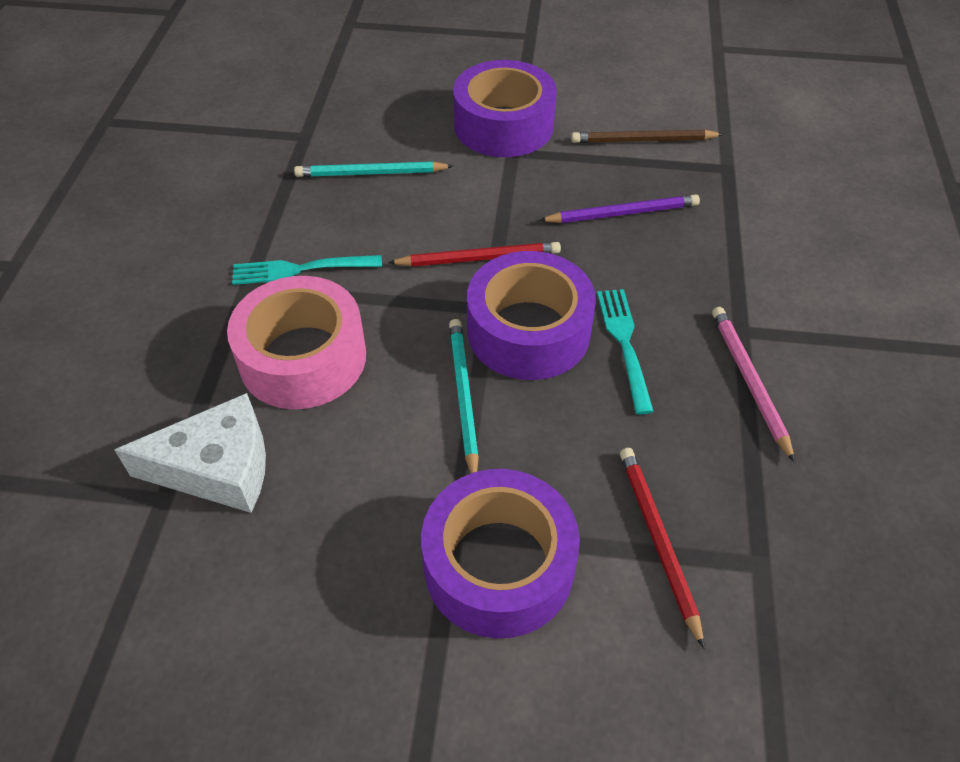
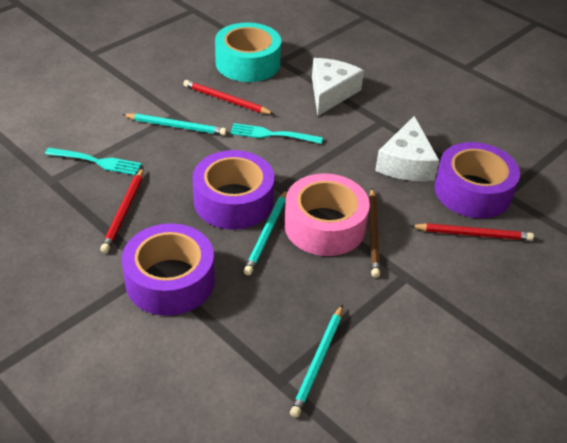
pink pencil: 1 -> 0
purple pencil: 1 -> 0
red pencil: 2 -> 3
turquoise pencil: 2 -> 3
turquoise tape: 0 -> 1
white cheese: 1 -> 2

